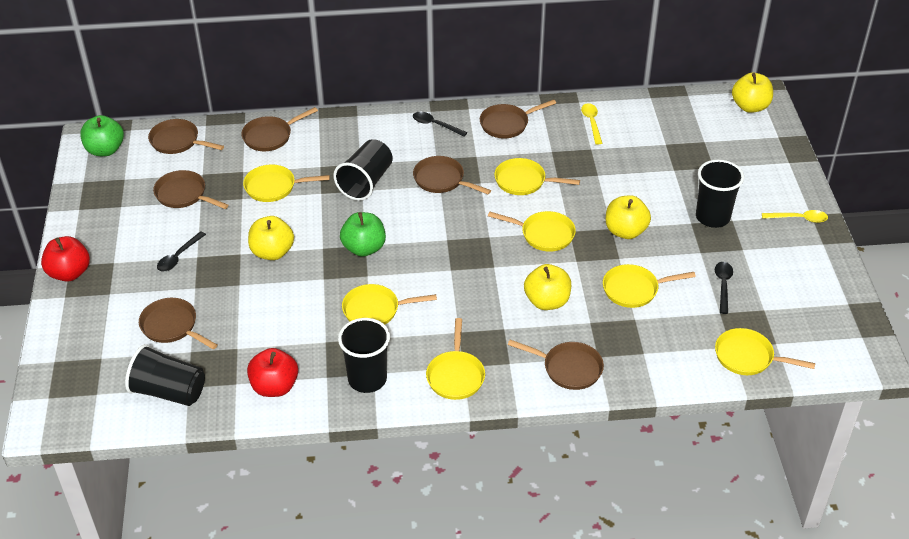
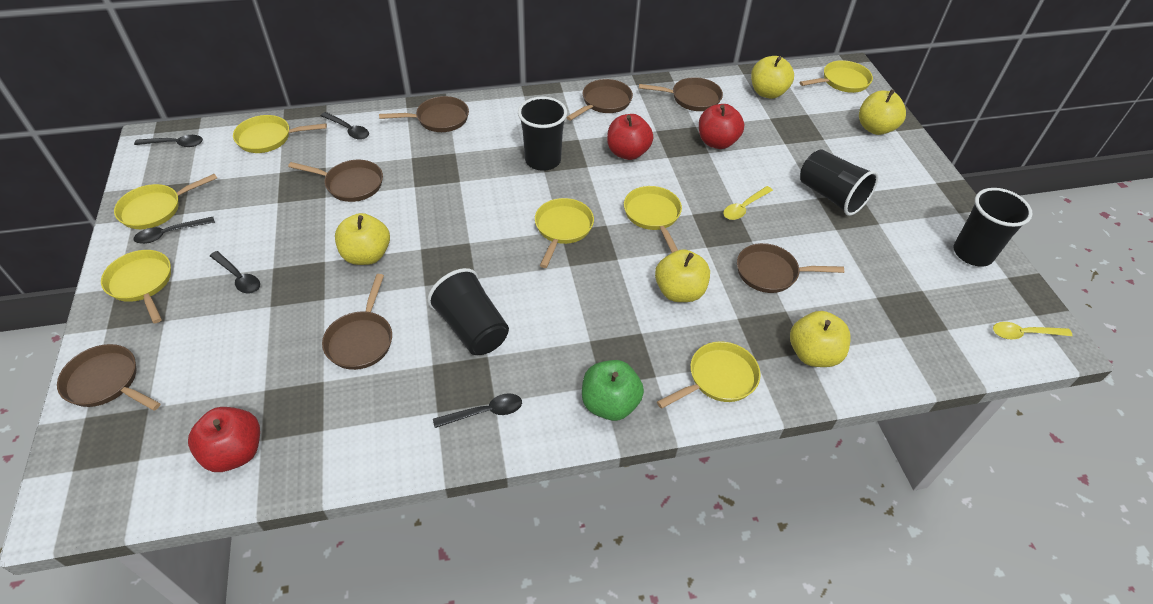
black spoon: 3 -> 5
green apple: 2 -> 1
red apple: 2 -> 3
yellow apple: 4 -> 5

